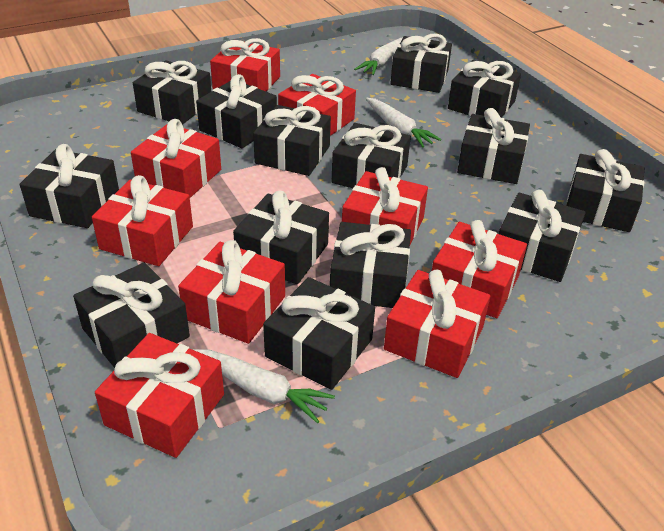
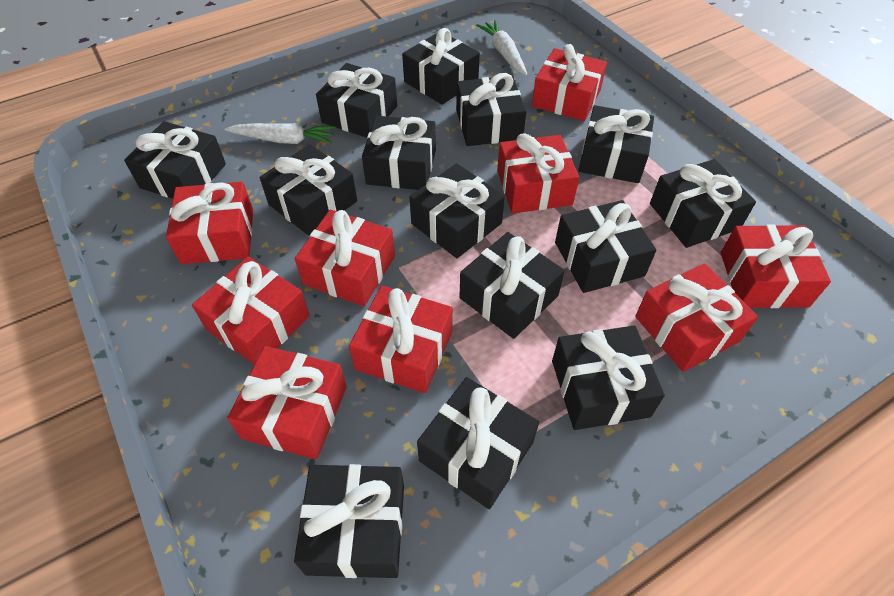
white carrot: 3 -> 2

